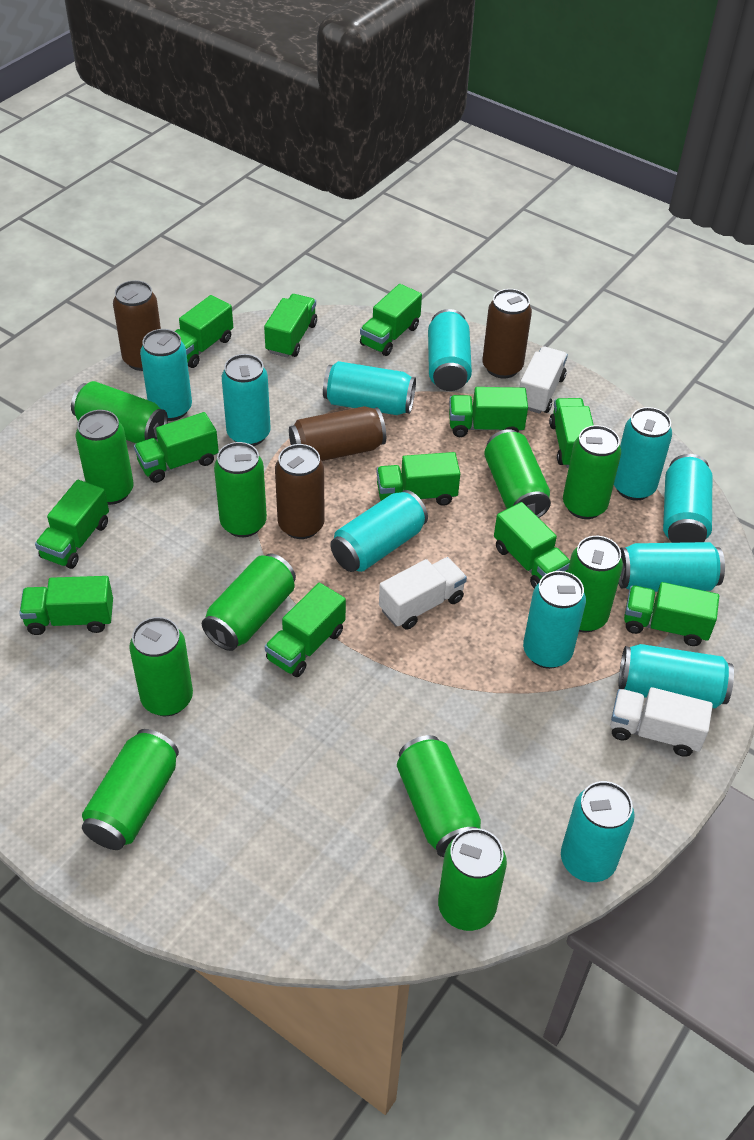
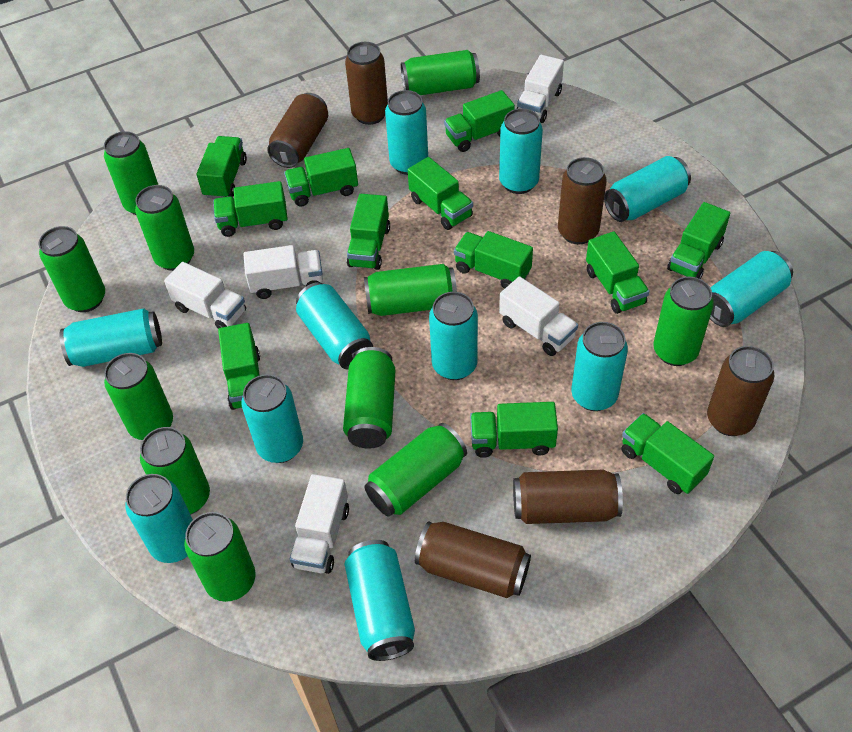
brown can: 4 -> 6
white truck: 3 -> 5

